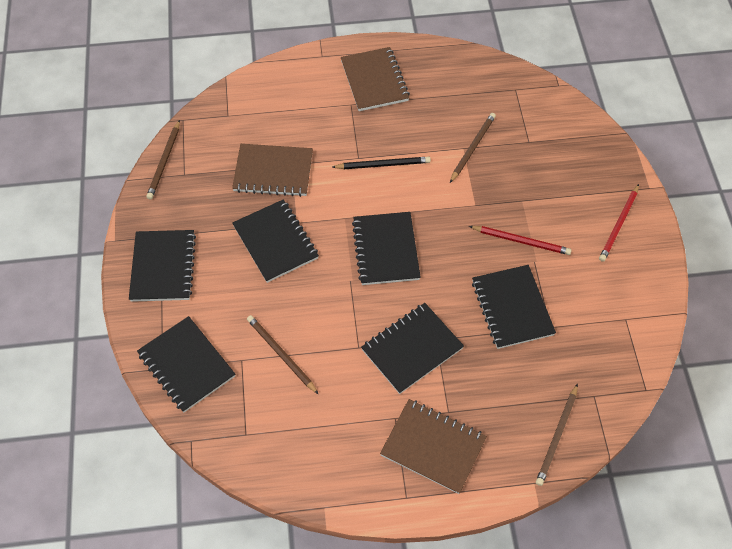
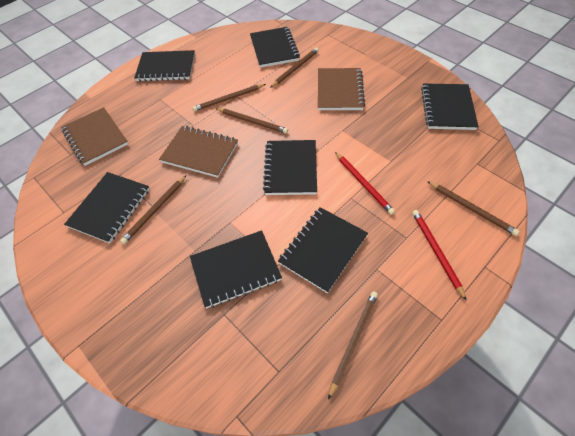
black notebook: 6 -> 7
black pencil: 1 -> 0
brown pencil: 4 -> 6

